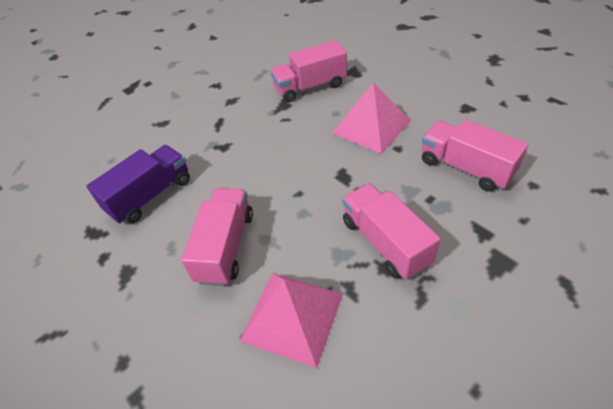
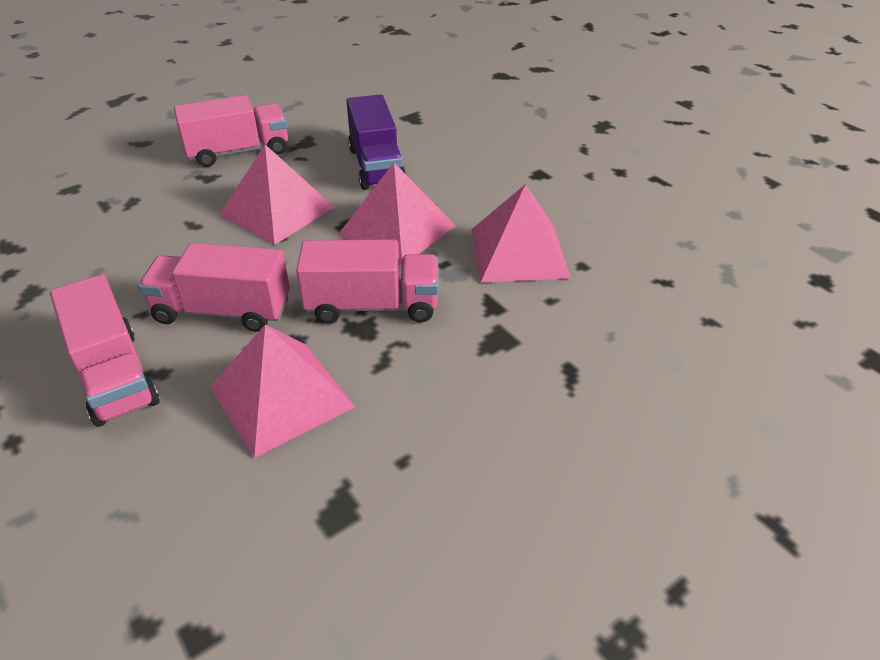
pink pyramid: 2 -> 4

